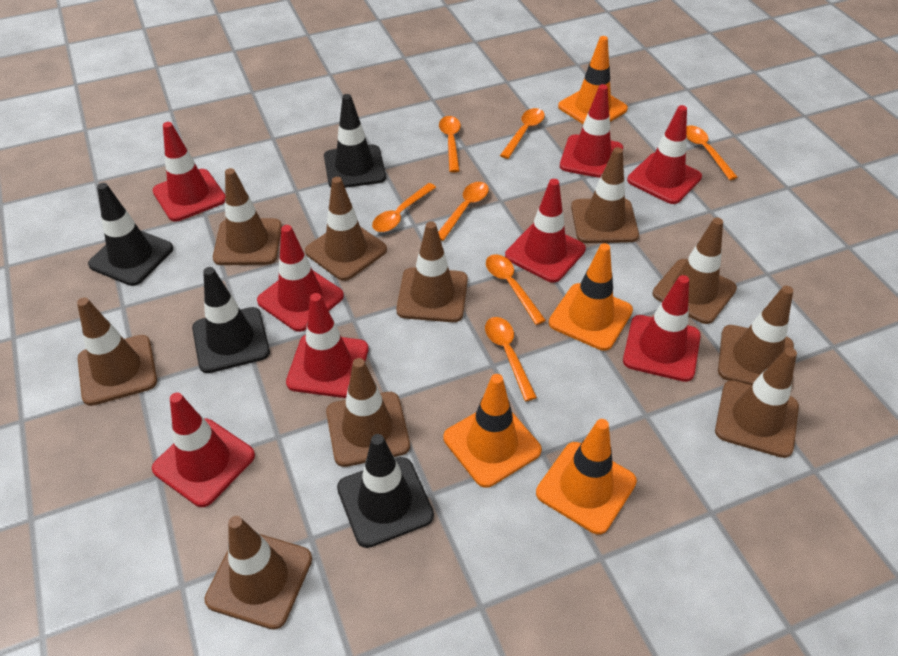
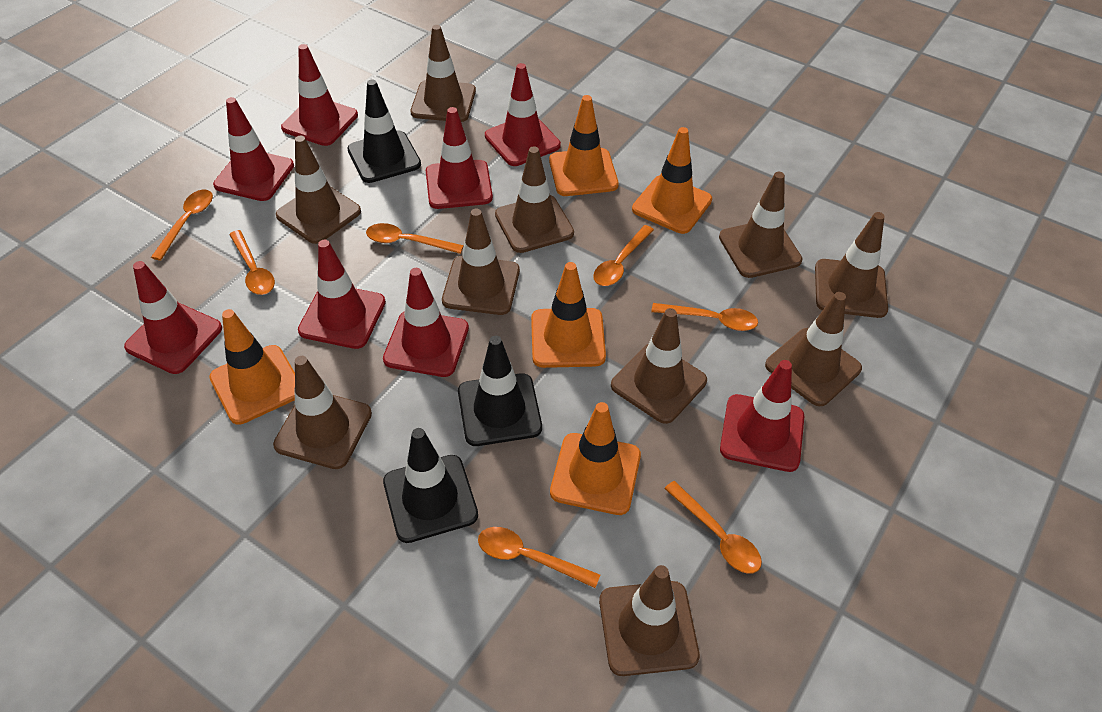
black traffic cone: 4 -> 3
orange traffic cone: 4 -> 5

